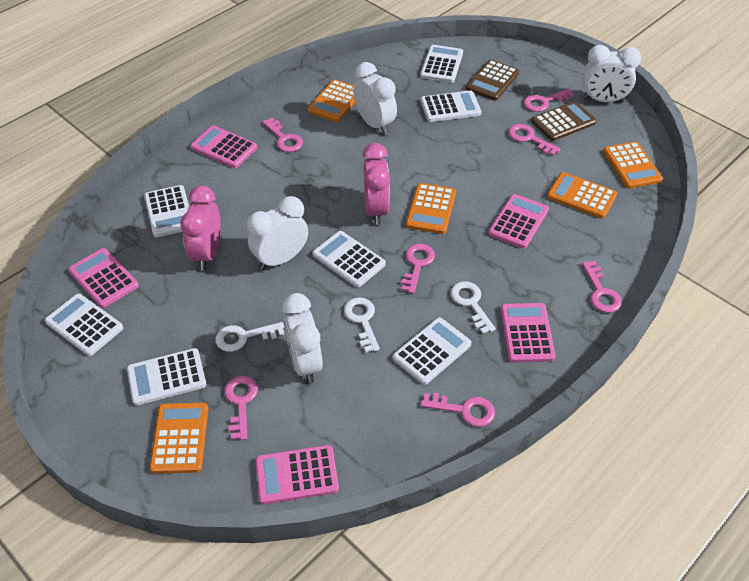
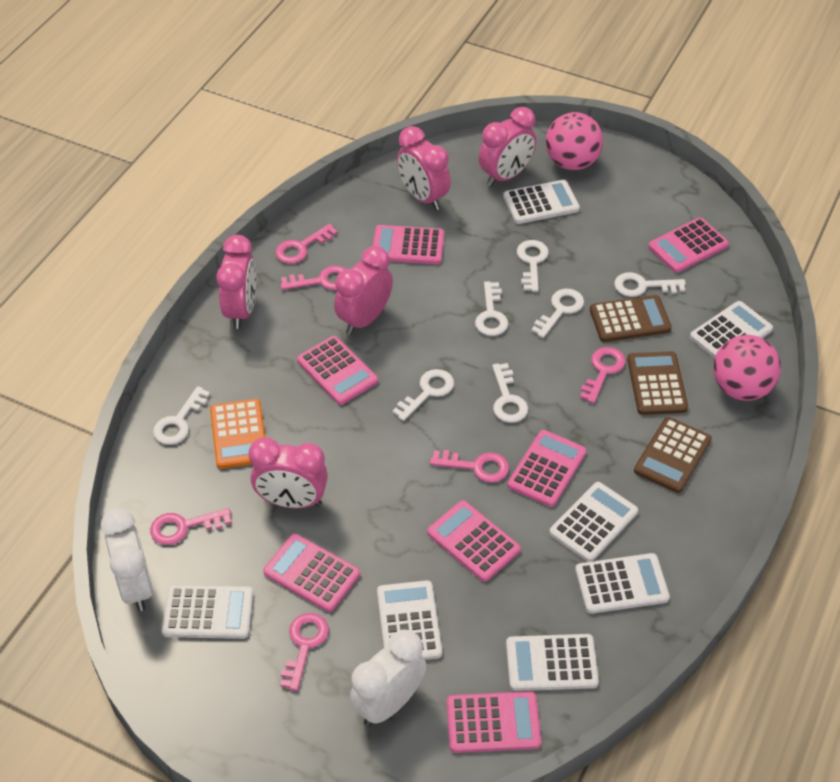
brown calculator: 2 -> 3
orange calculator: 5 -> 1
pink ball: 0 -> 2
pink calculator: 5 -> 7
pink clock: 2 -> 5
pink key: 7 -> 6
white clock: 4 -> 2
white key: 3 -> 7

